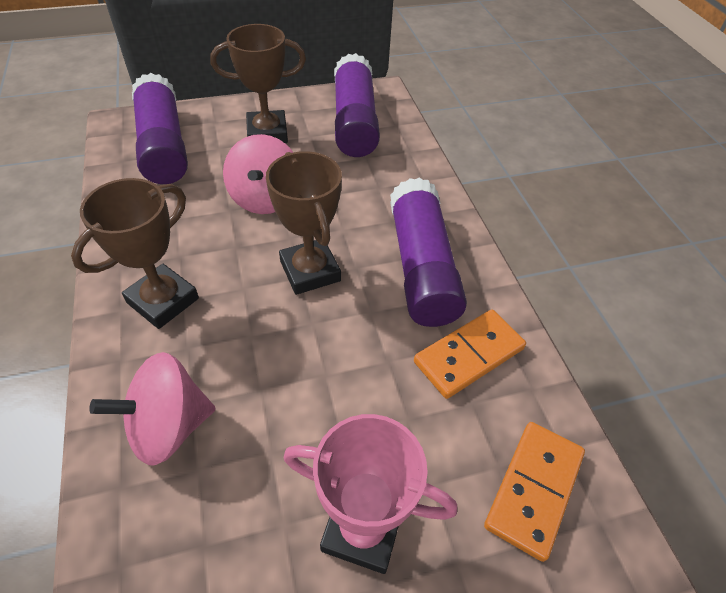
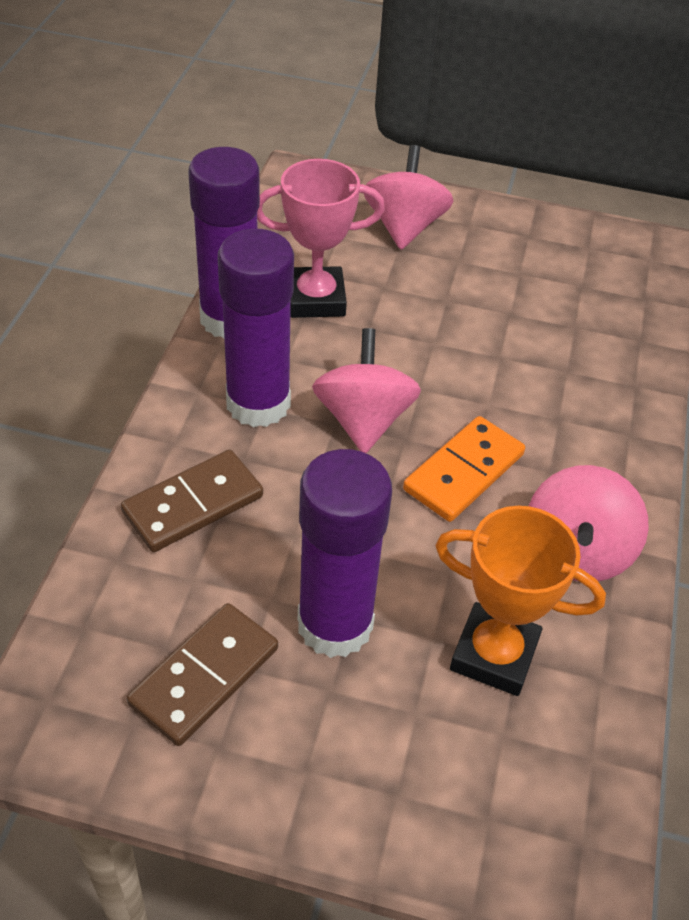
brown domino: 0 -> 2
brown trophy: 3 -> 0
orange domino: 2 -> 1
orange trophy: 0 -> 1
pink spinning top: 2 -> 3

